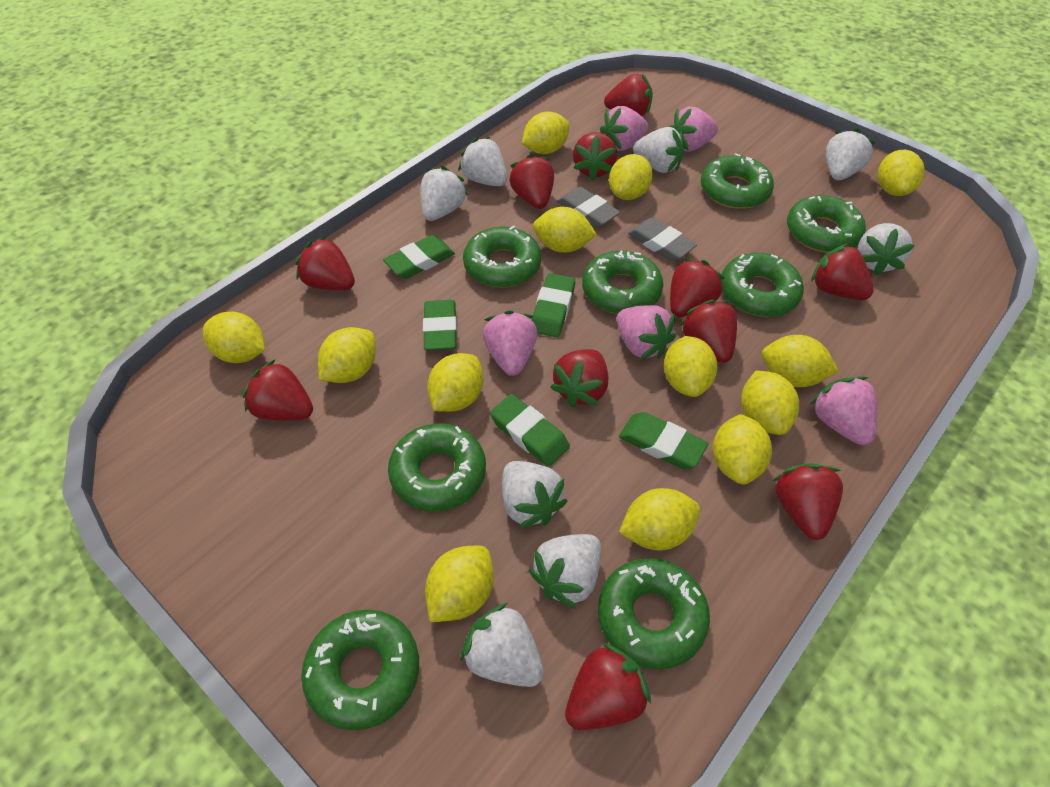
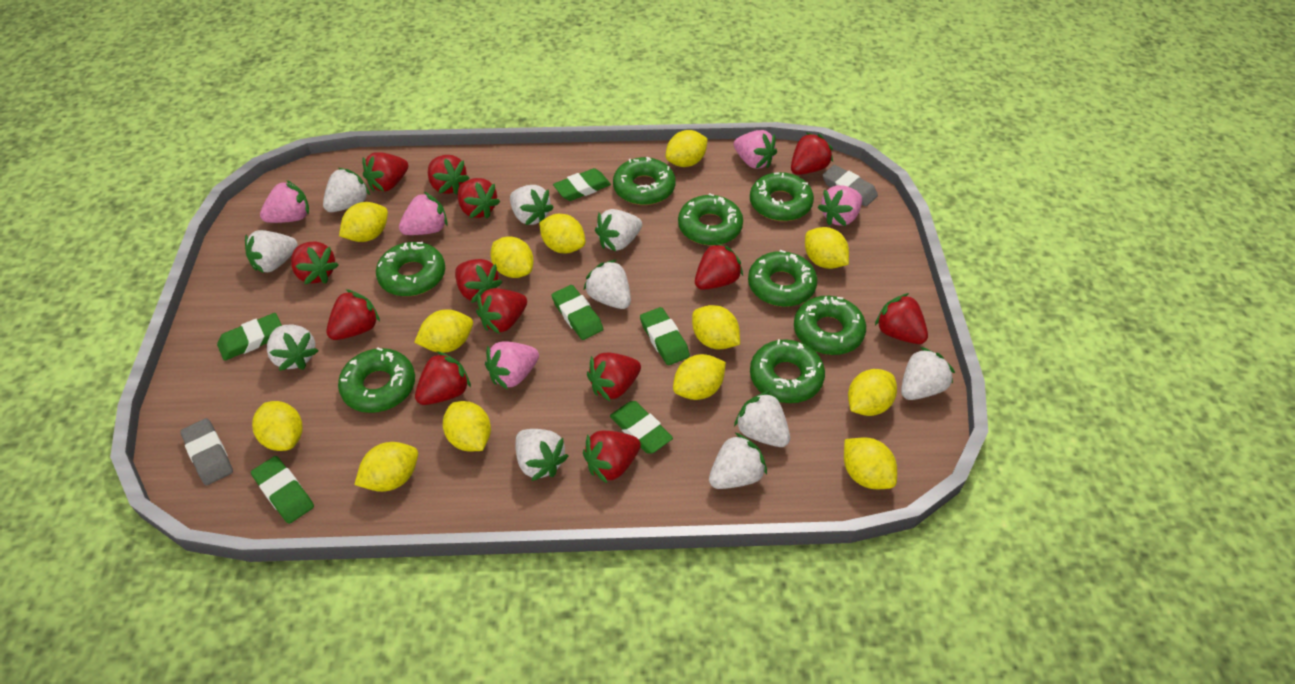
green eraser: 5 -> 6
red strawberry: 11 -> 13
white strawberry: 8 -> 10

